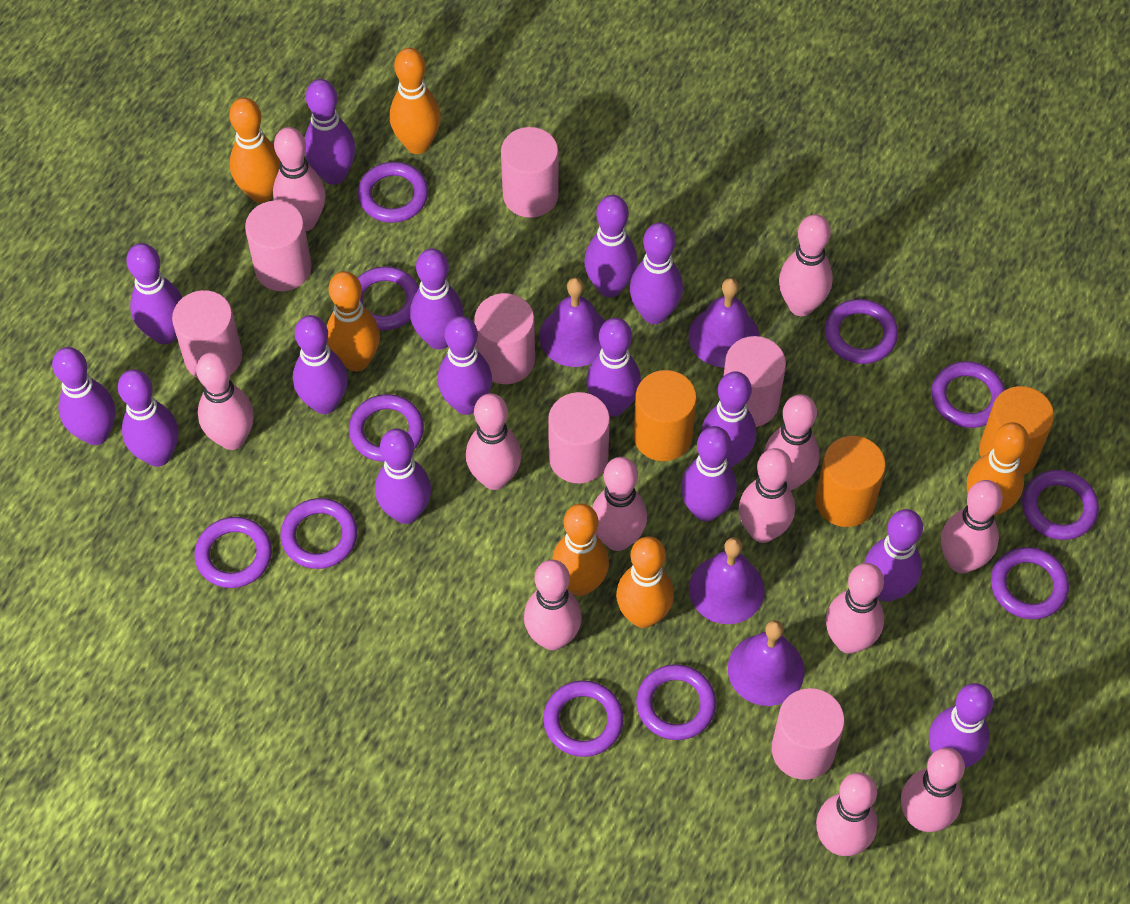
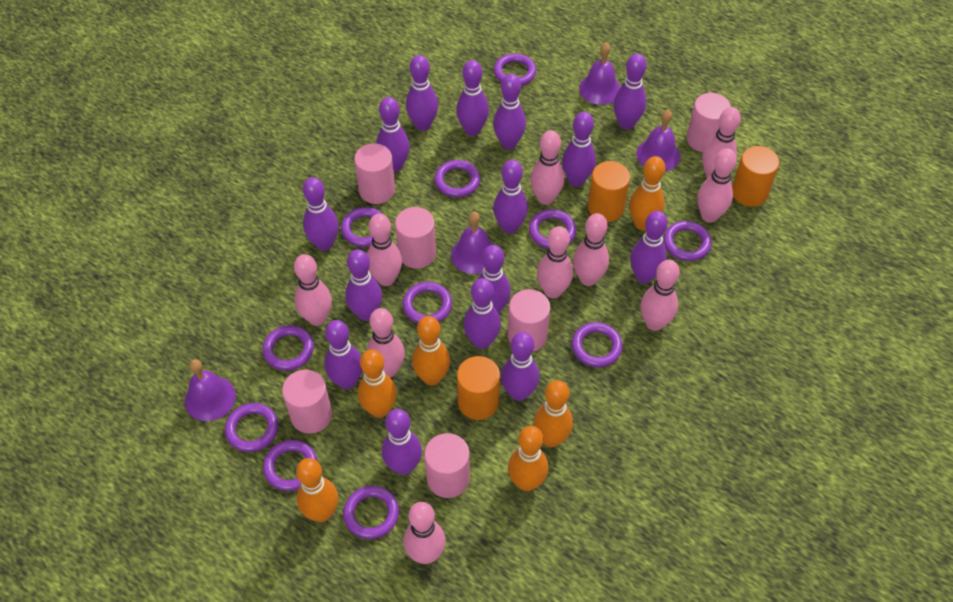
pink bowling pin: 12 -> 10
pink cylinder: 7 -> 6

